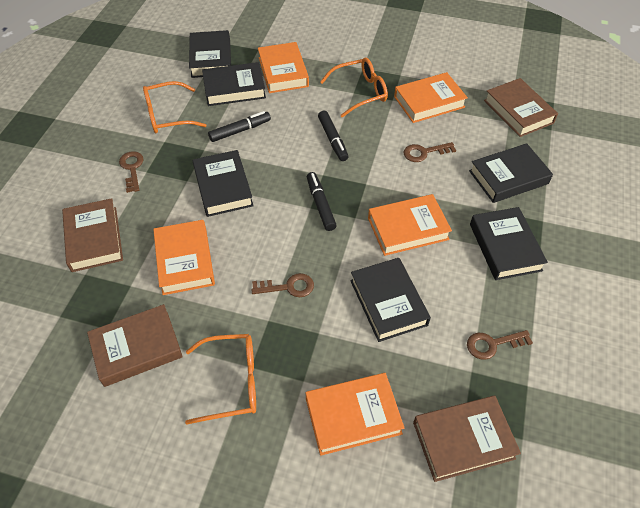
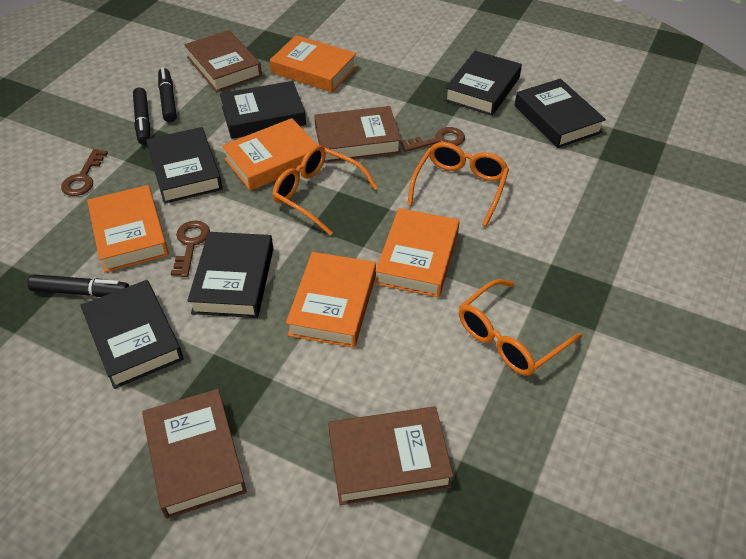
brown key: 4 -> 3

